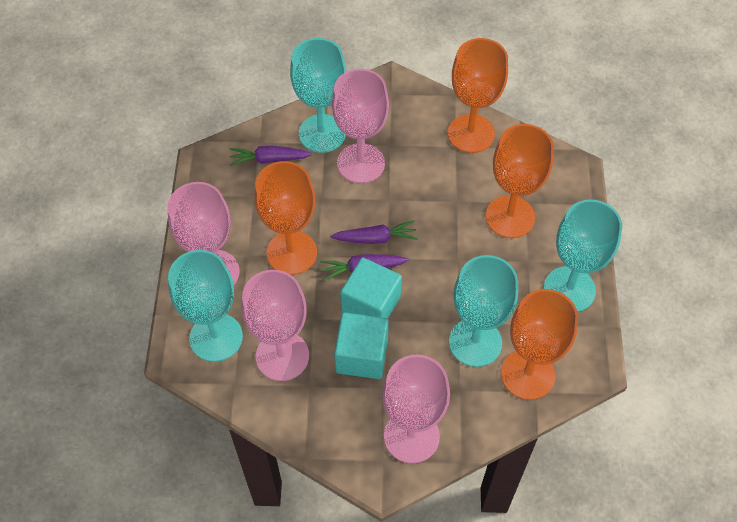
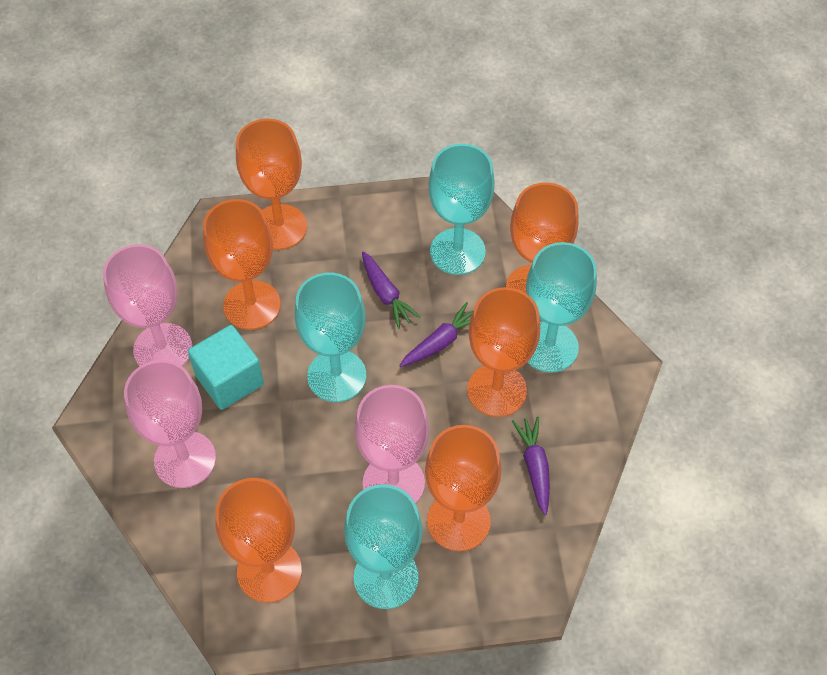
orange goblet: 4 -> 6
pink goblet: 4 -> 3
turquoise cube: 2 -> 1

